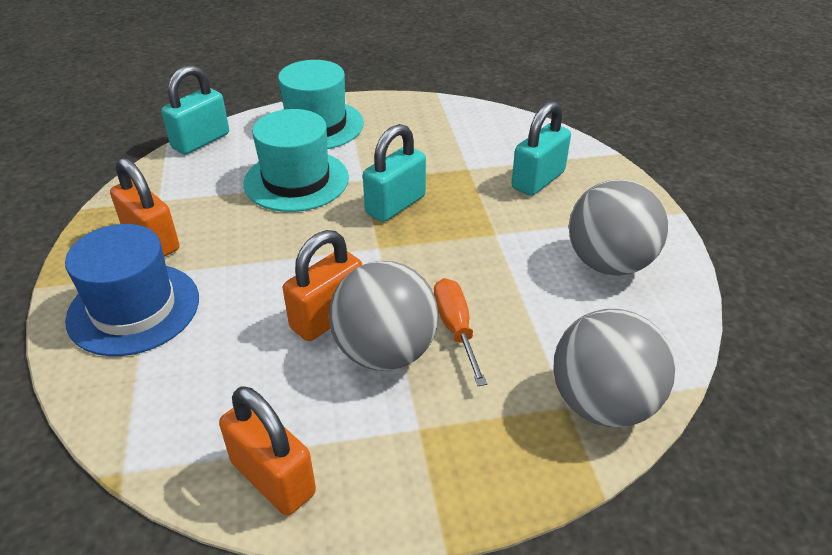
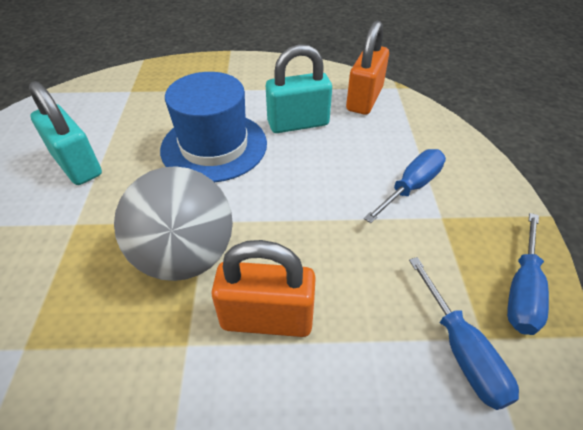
blue screwdriver: 0 -> 3
grey ball: 3 -> 1
orange padlock: 3 -> 2
orange screwdriver: 1 -> 0
turquoise hat: 2 -> 0
turquoise padlock: 3 -> 2

